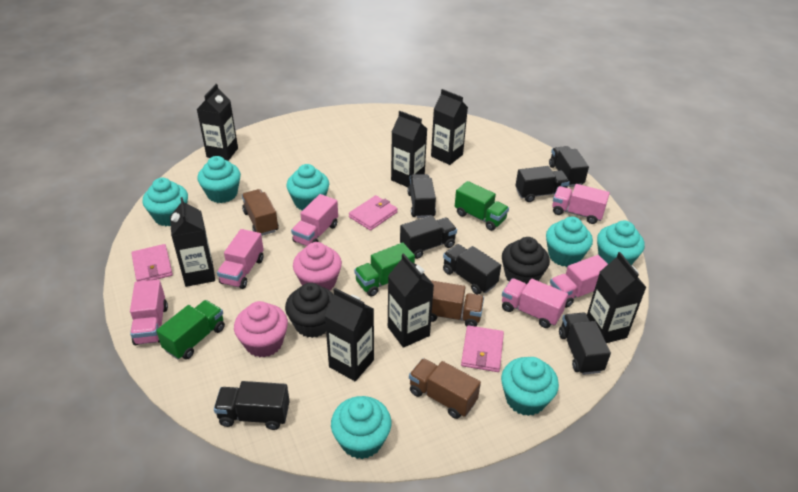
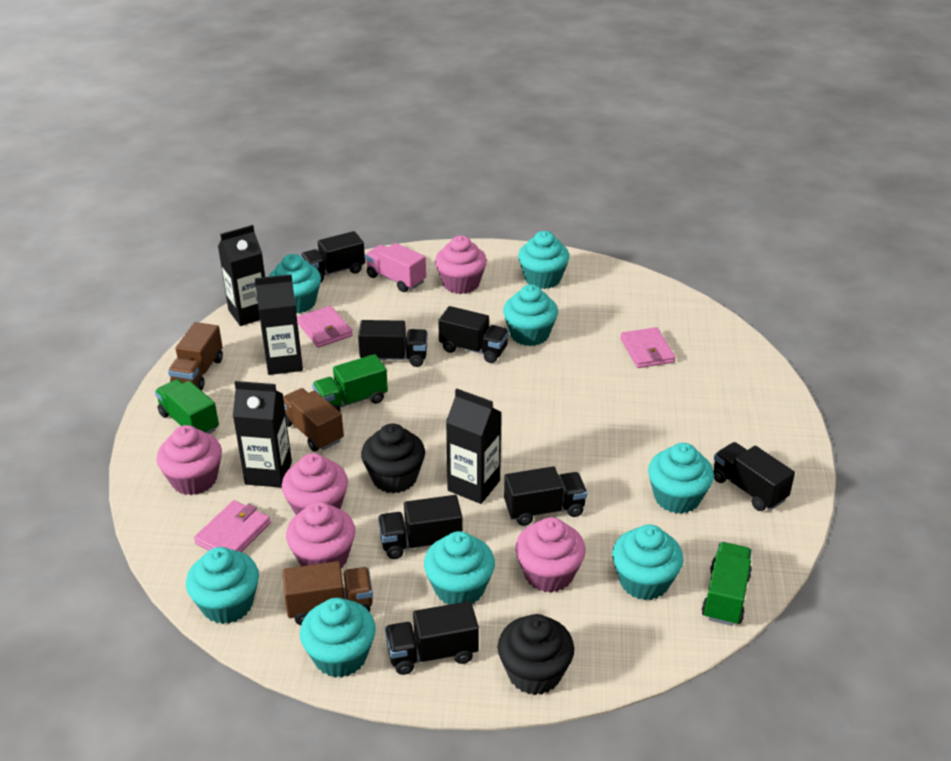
black carton: 7 -> 4
pink cupcake: 2 -> 5
pink truck: 6 -> 1
turquoise cupcake: 7 -> 8

